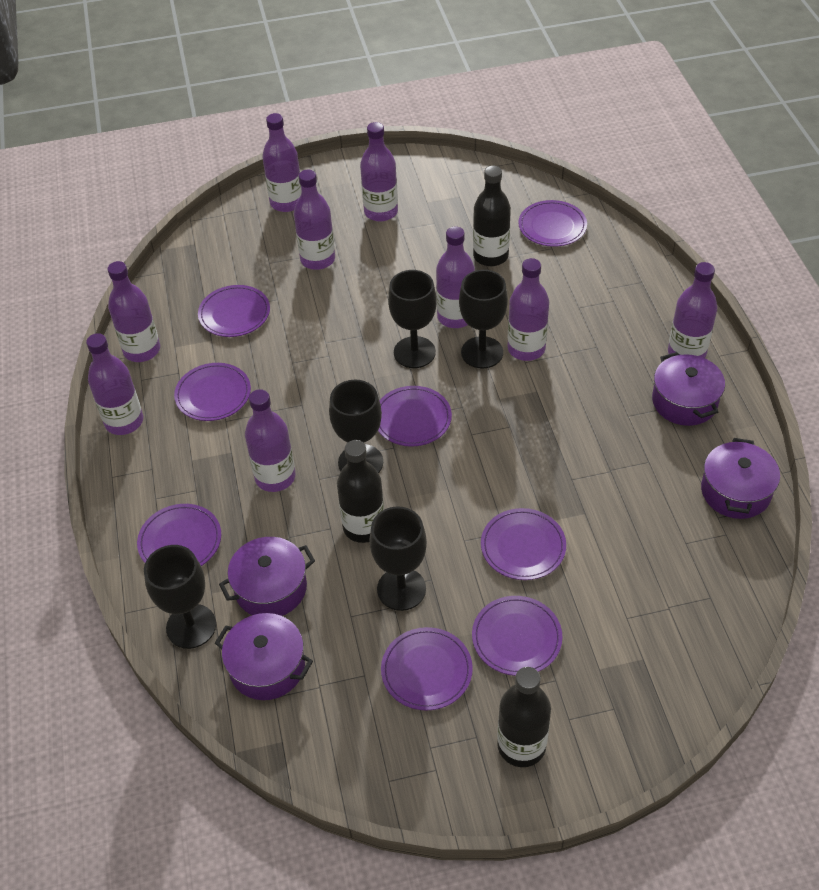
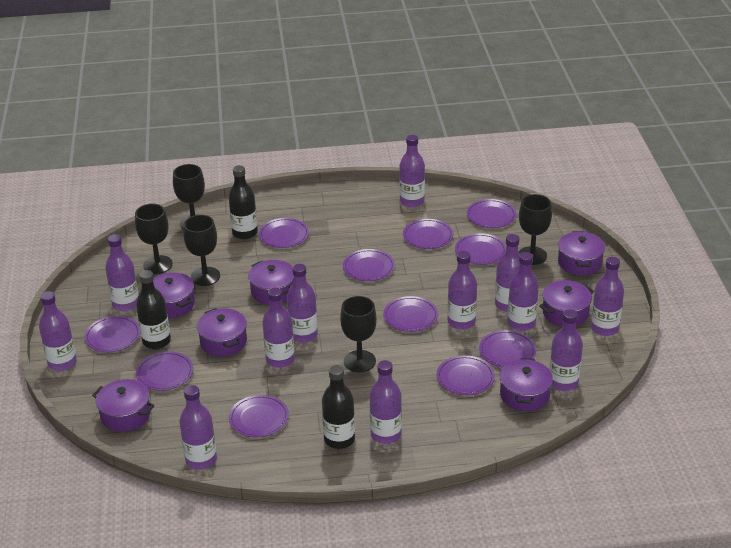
purple bottle: 9 -> 12
purple plate: 8 -> 11
purple pot: 4 -> 7

